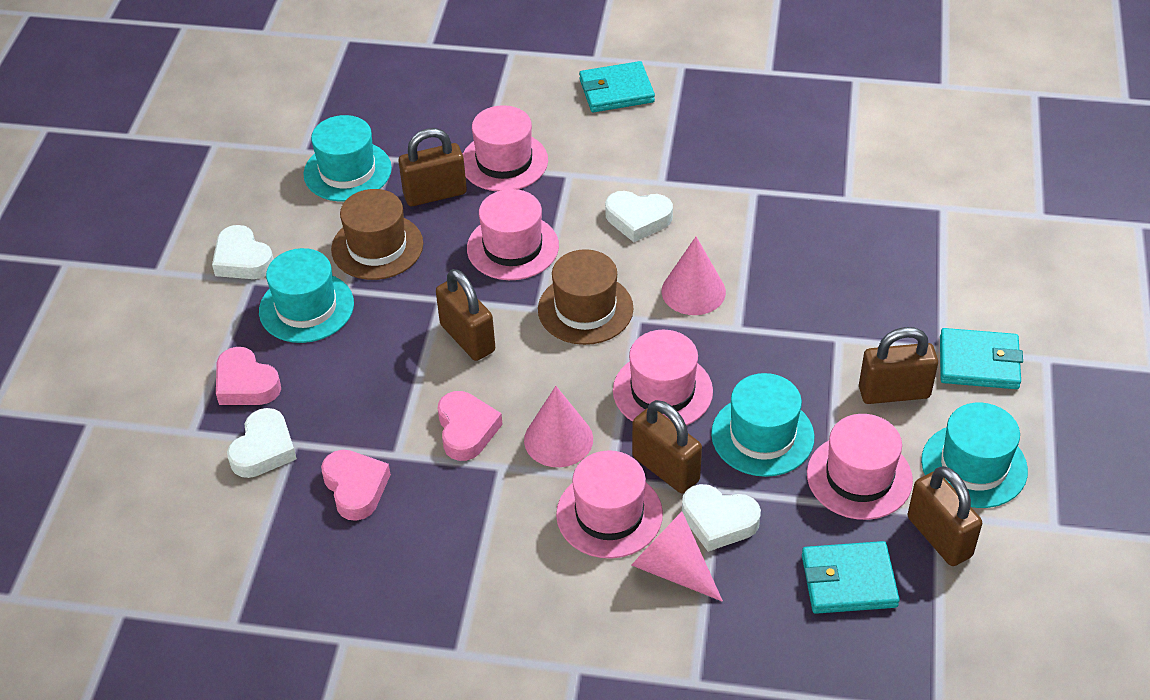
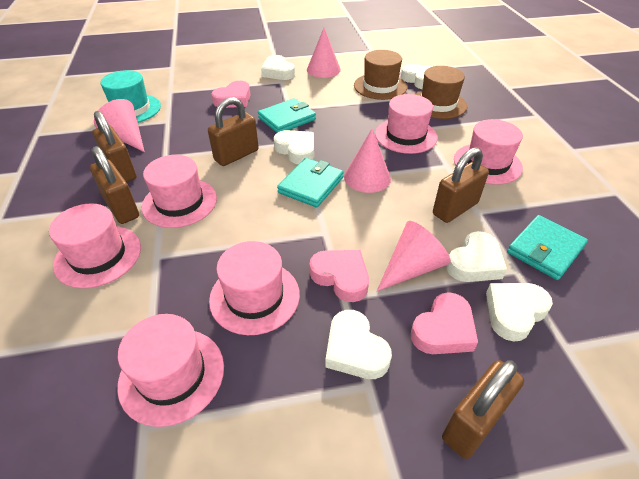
pink cone: 3 -> 4
pink hat: 5 -> 6
turquoise hat: 4 -> 1
white heart: 4 -> 6

